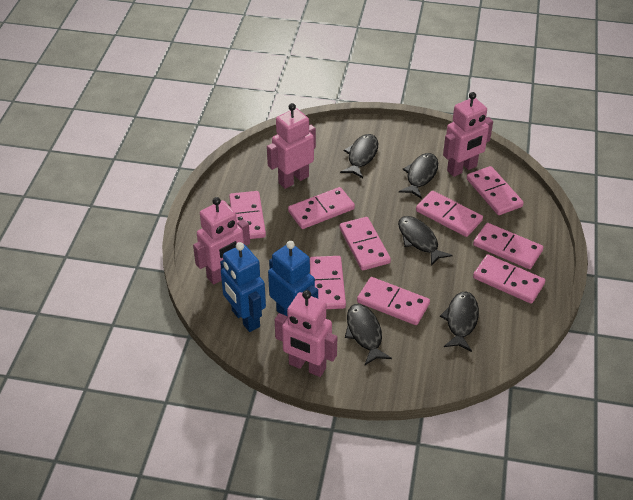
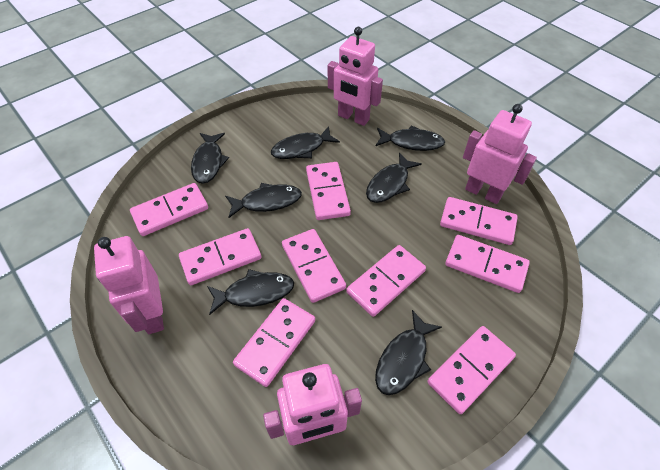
black fish: 5 -> 7
blue robot: 2 -> 0

